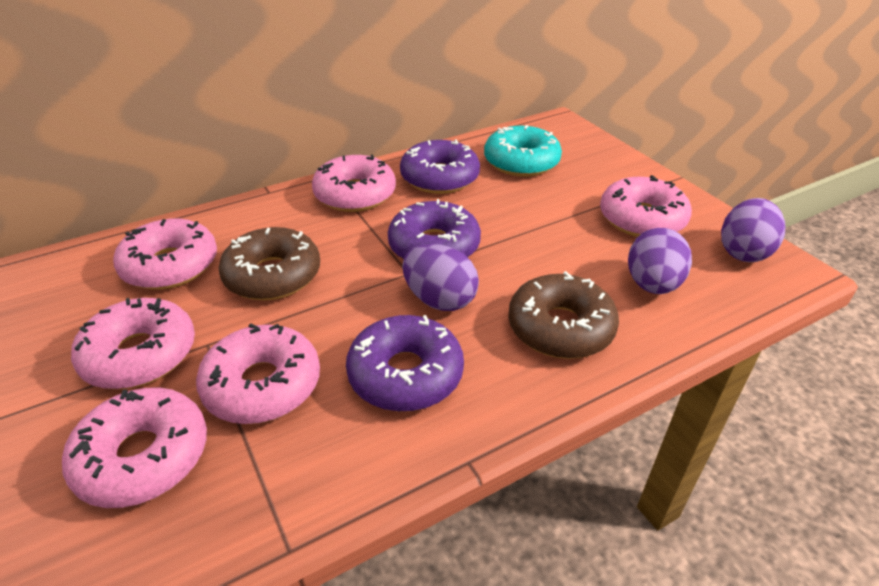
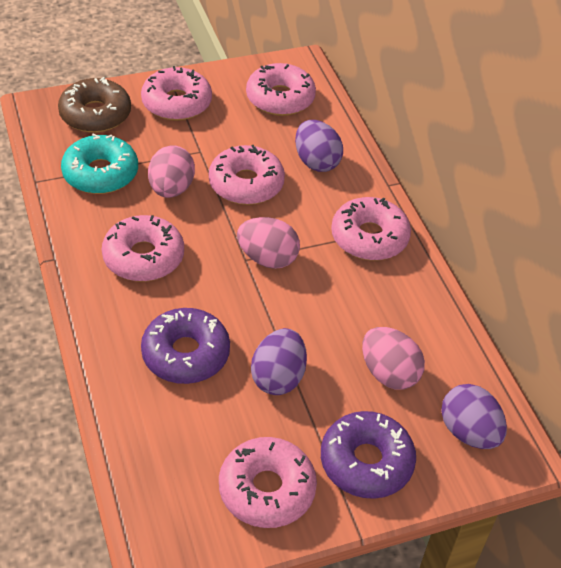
brown donut: 2 -> 1
pink egg: 0 -> 3
purple donut: 3 -> 2

